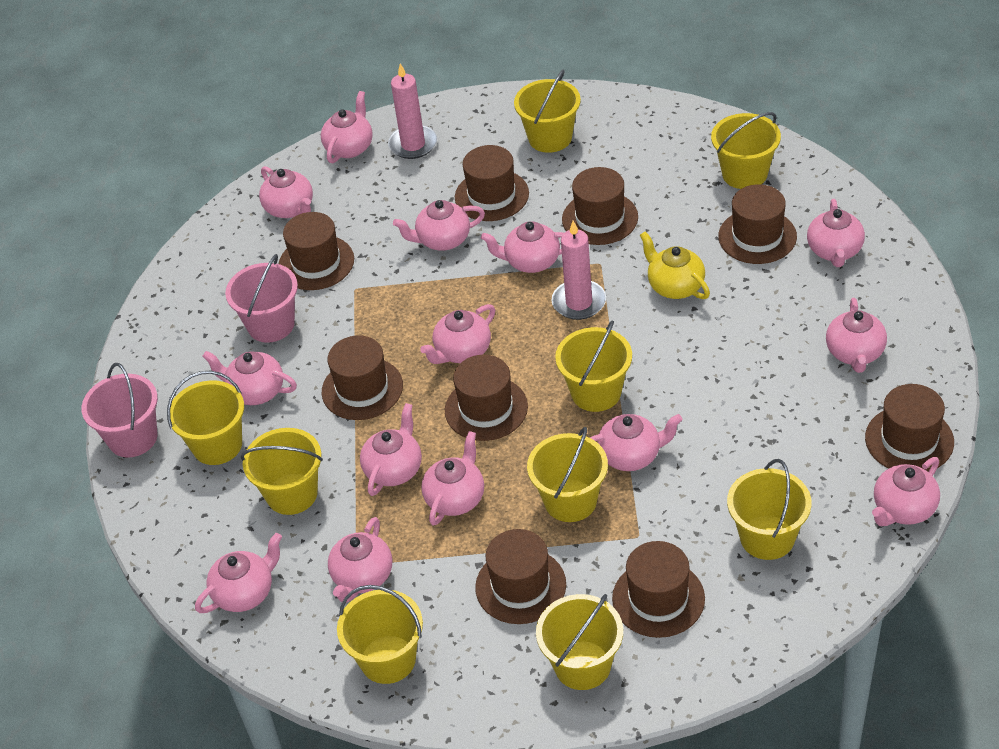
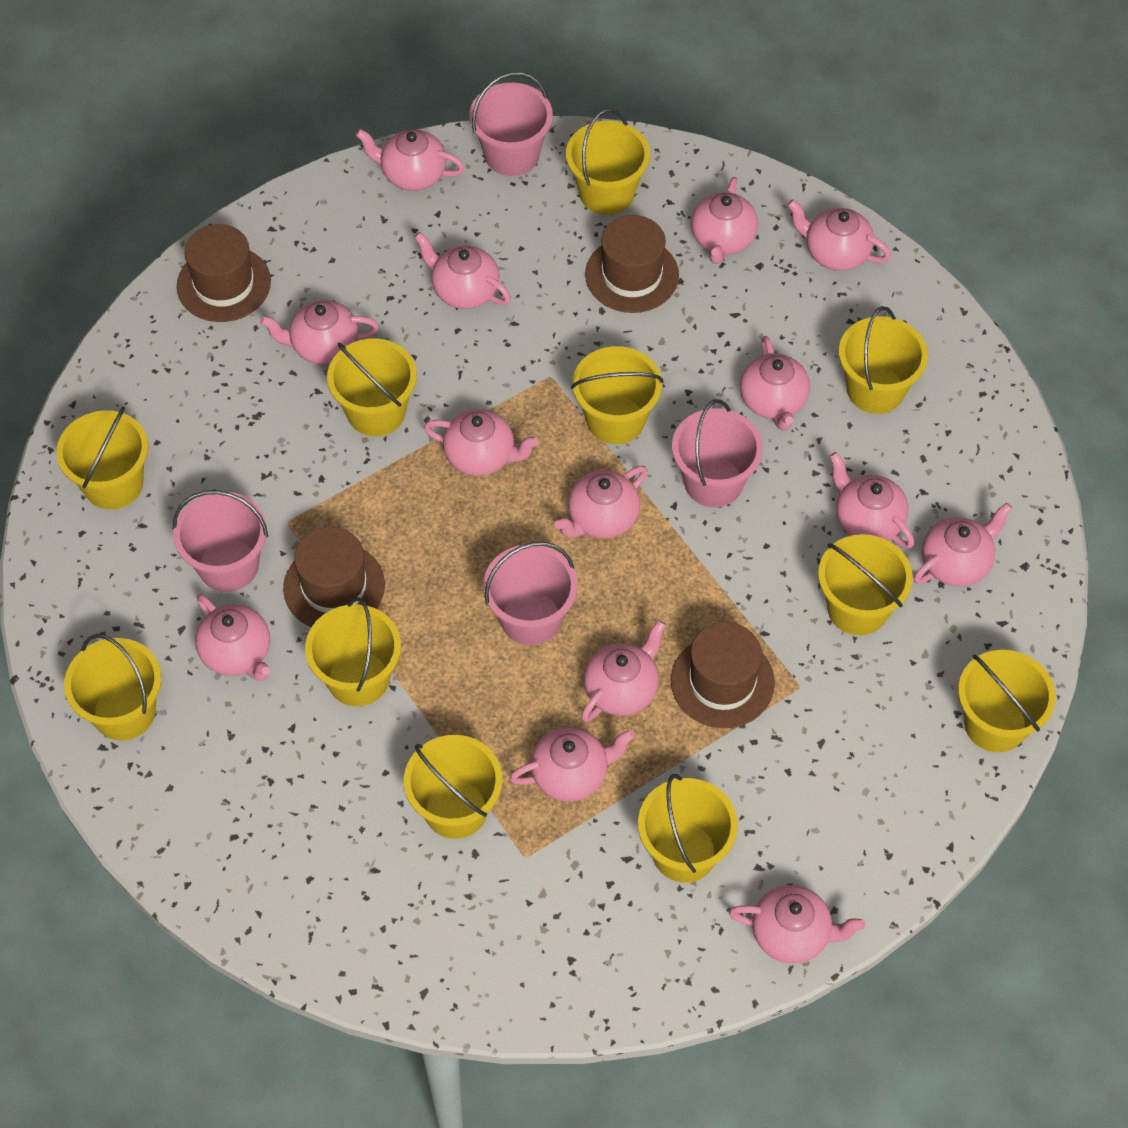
brown hat: 9 -> 4
pink bucket: 2 -> 4
pink candle: 2 -> 0
yellow bucket: 9 -> 11
yellow teapot: 1 -> 0

